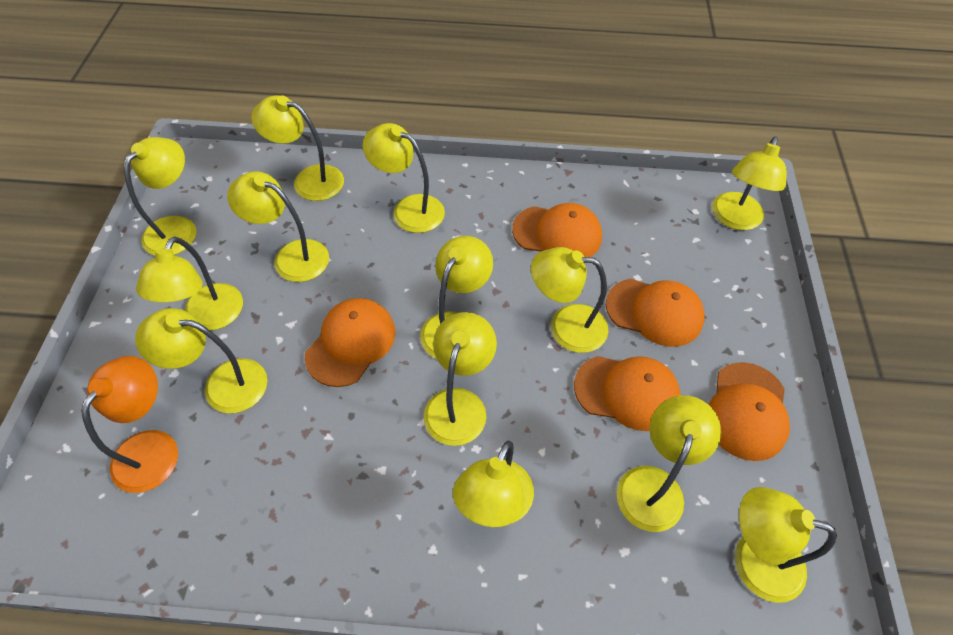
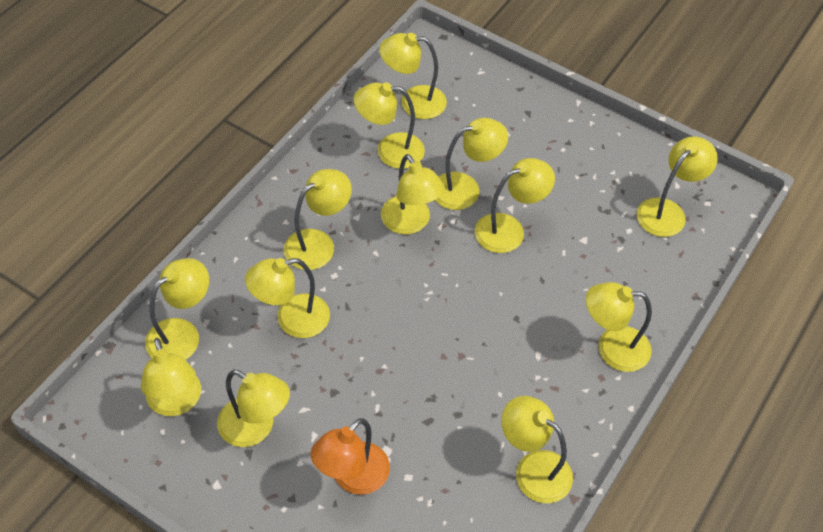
orange cap: 5 -> 0

